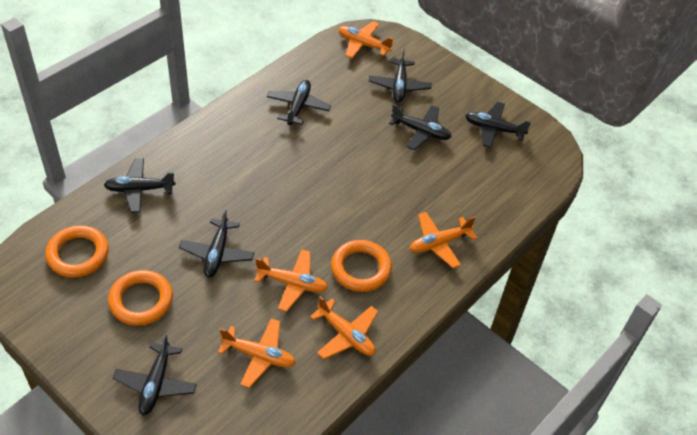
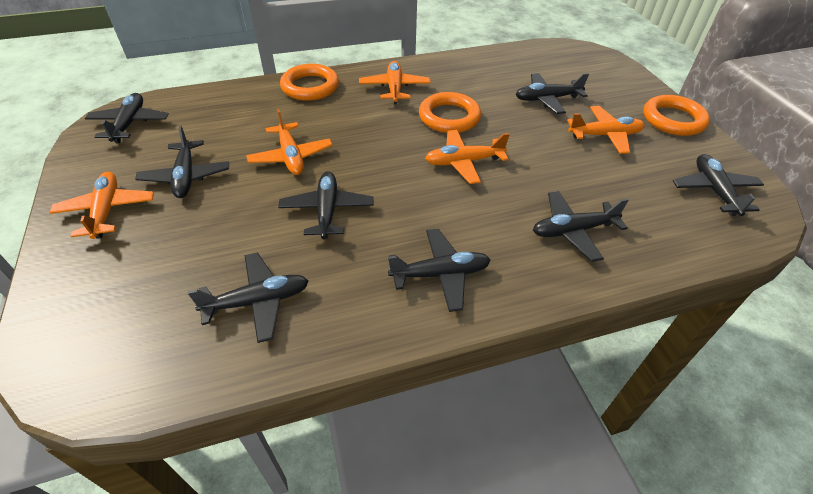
black plane: 7 -> 8

